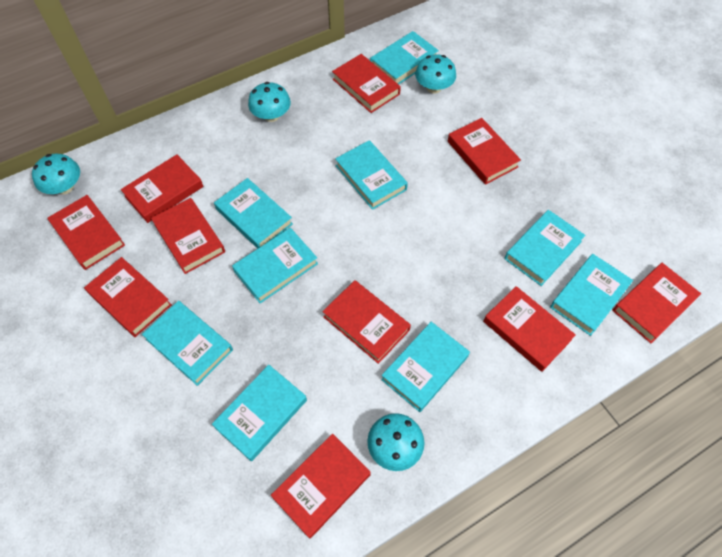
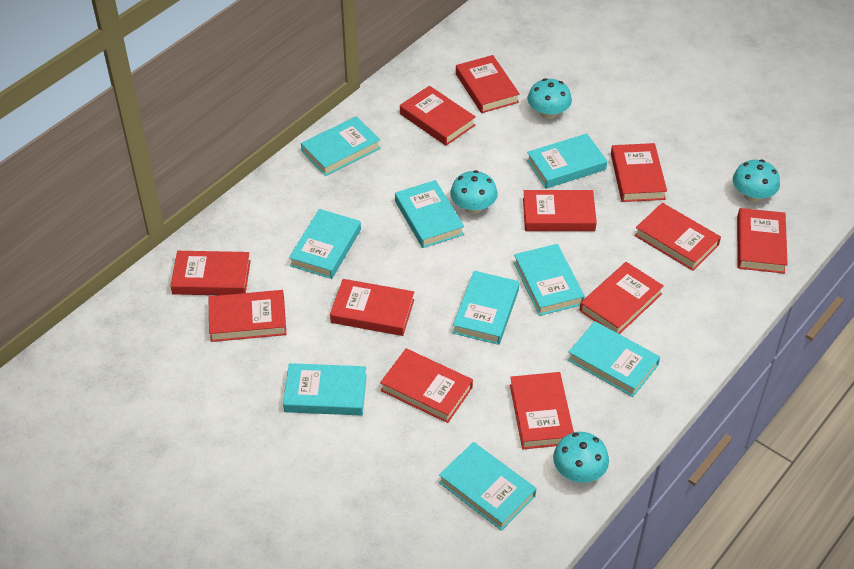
red book: 10 -> 12

